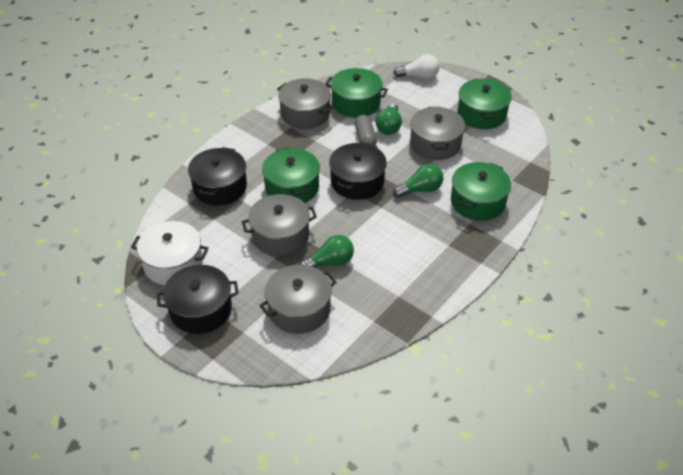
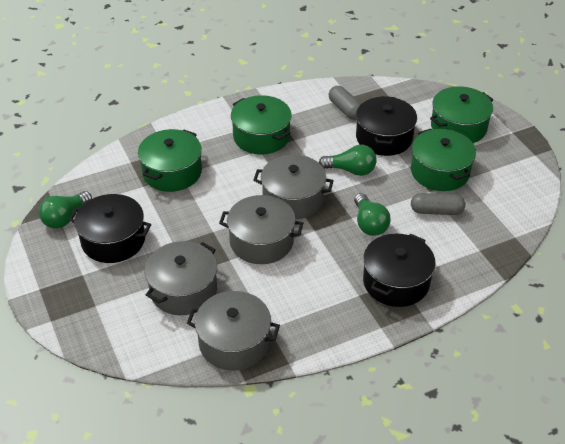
grey capsule: 1 -> 2
white light bulb: 1 -> 0
white pot: 1 -> 0

